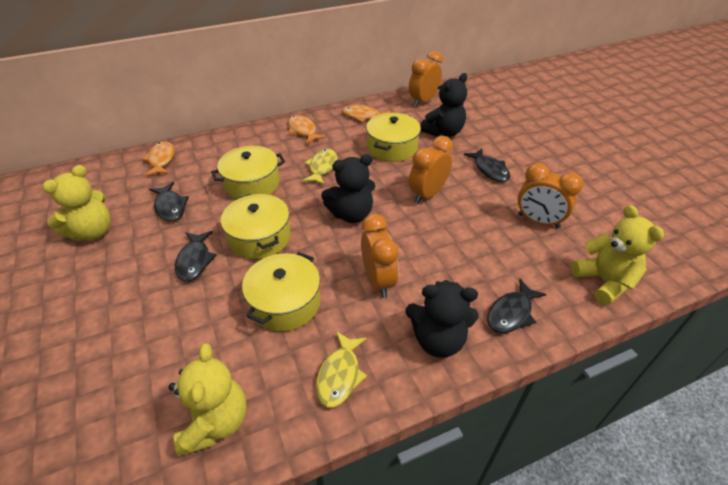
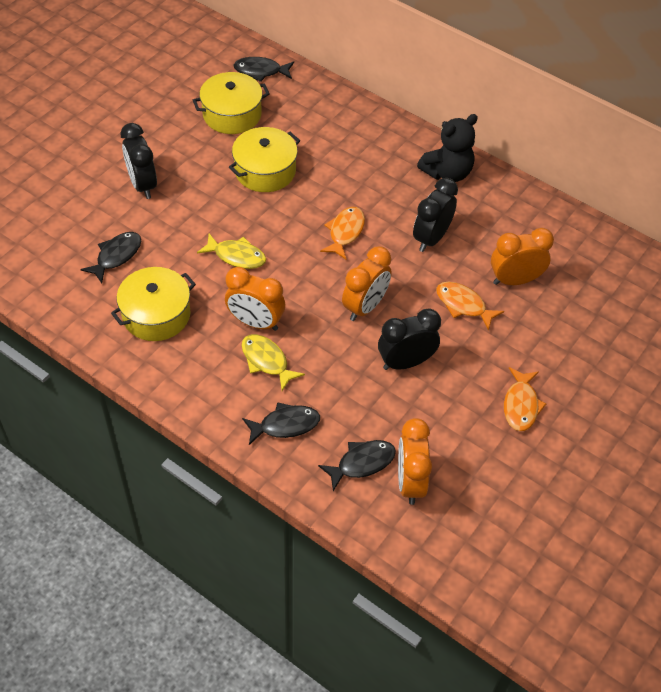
black clock: 0 -> 3
black teddy bear: 3 -> 1
yellow pot: 4 -> 3
yellow teddy bear: 3 -> 0

